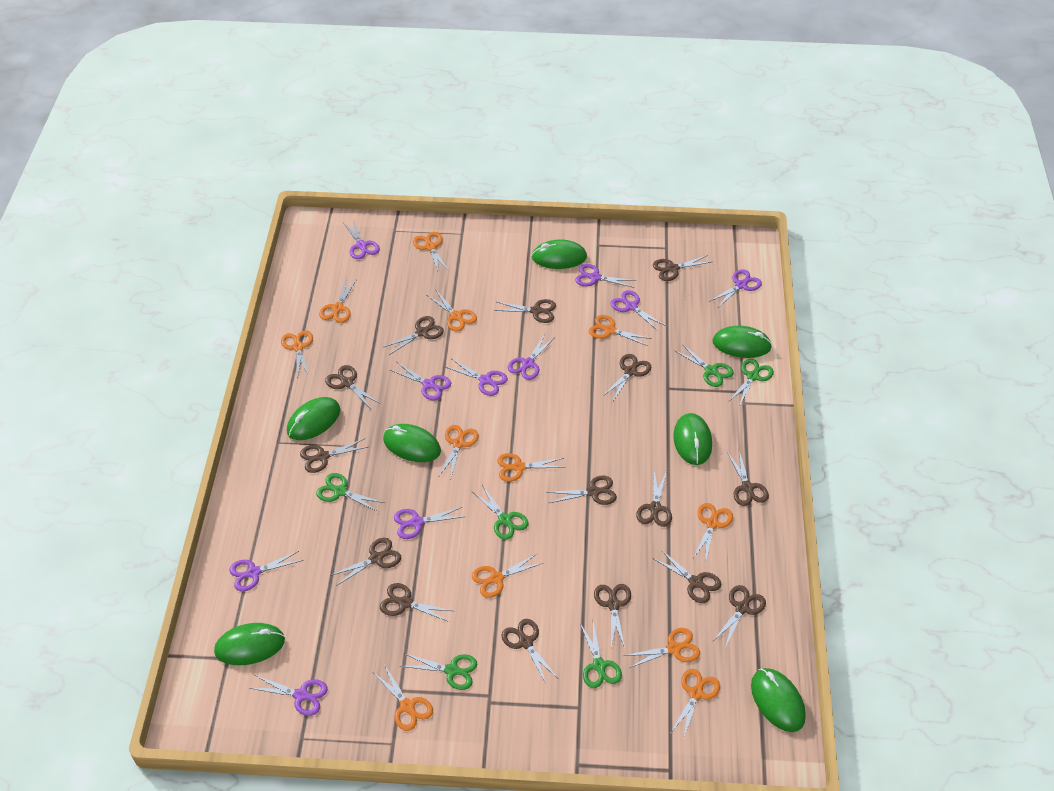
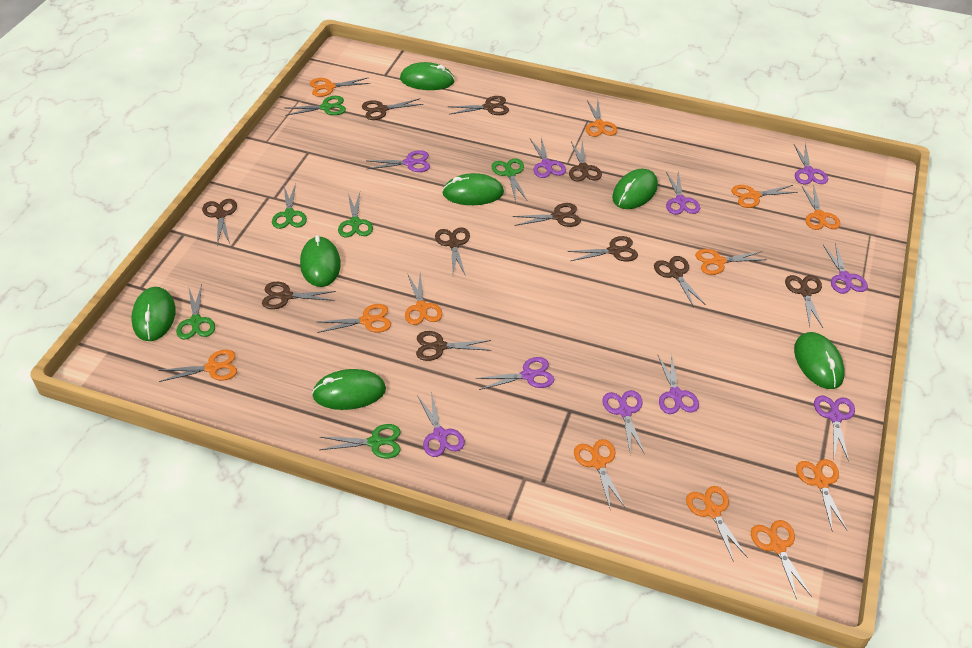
brown scissors: 15 -> 11

